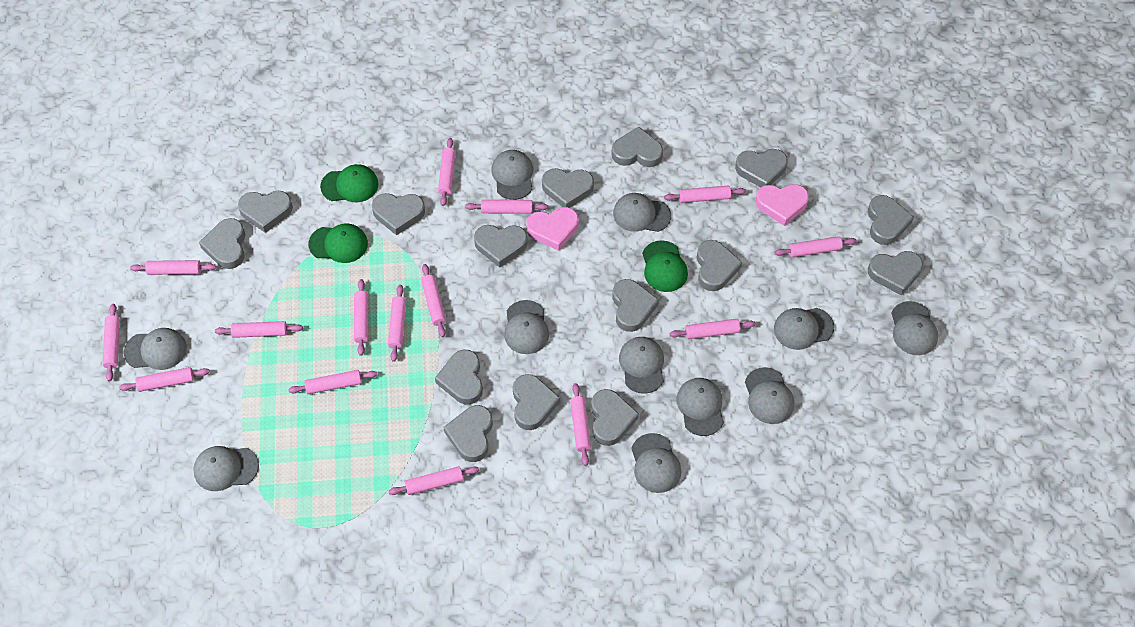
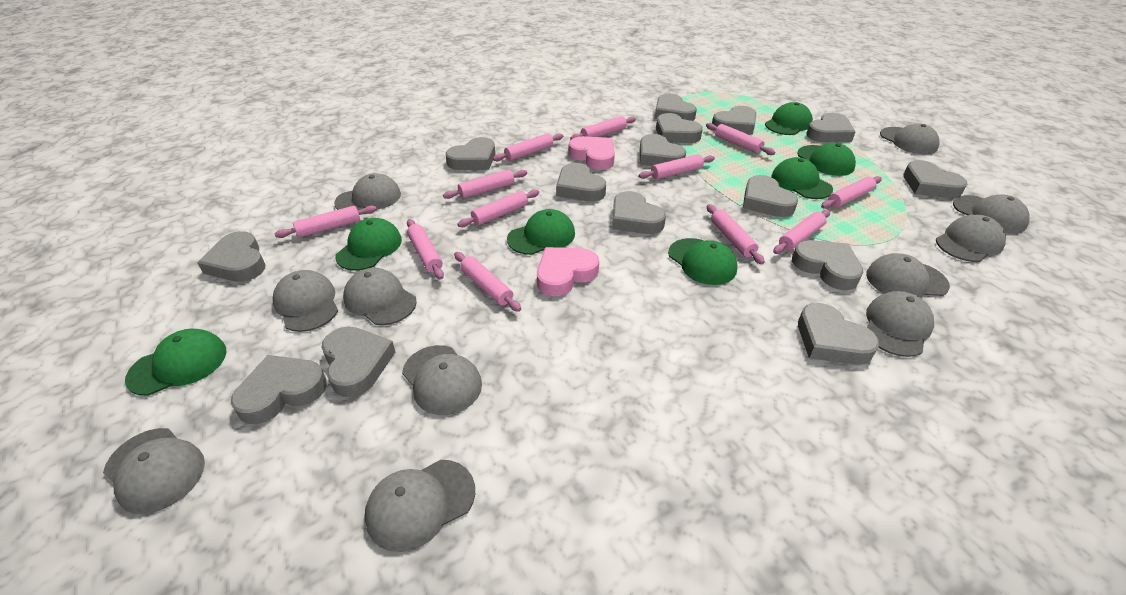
green cap: 3 -> 7
pink rolling pin: 15 -> 12

